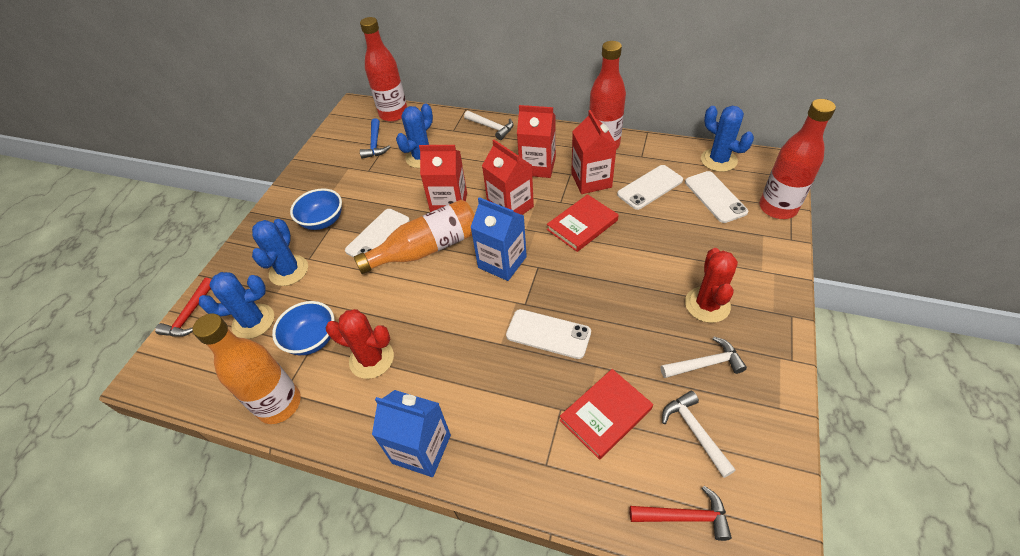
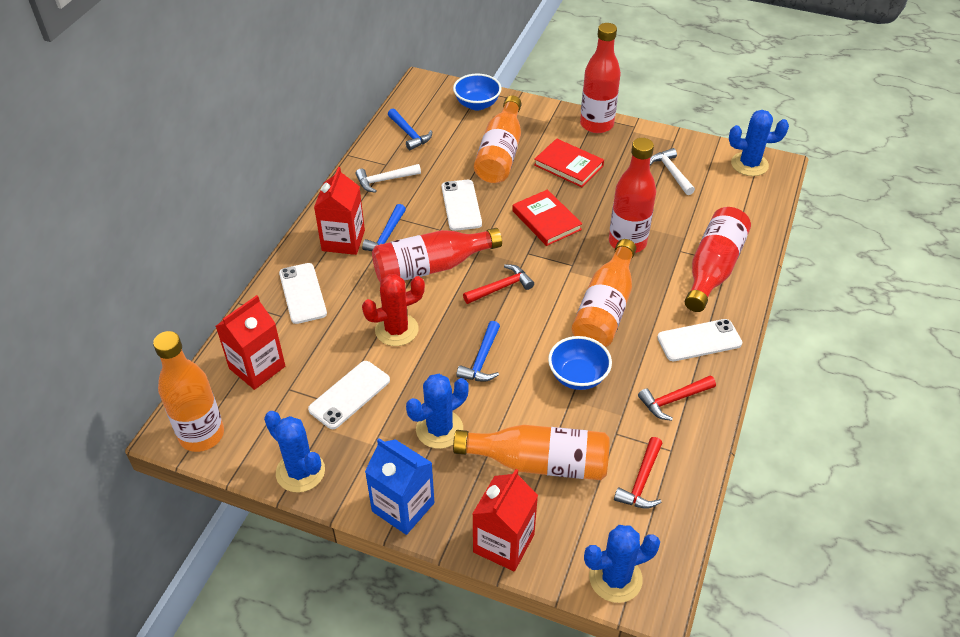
blue carton: 2 -> 1
blue hammer: 1 -> 3
orange bottle: 2 -> 4
red bottle: 3 -> 4
red cactus: 2 -> 1
red carton: 4 -> 3
red hammer: 2 -> 3
white hammer: 3 -> 2

